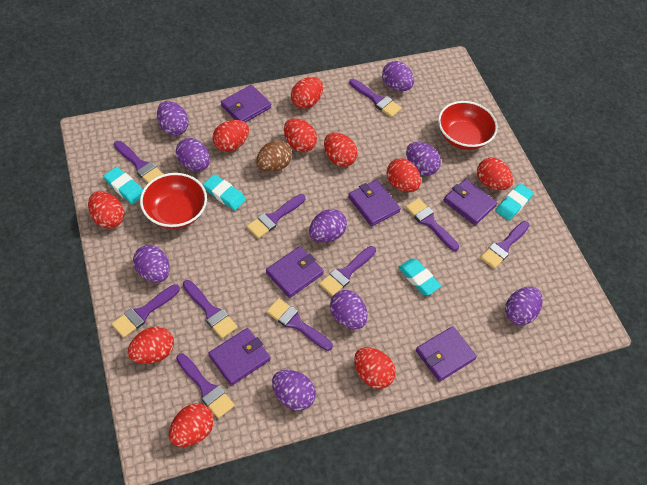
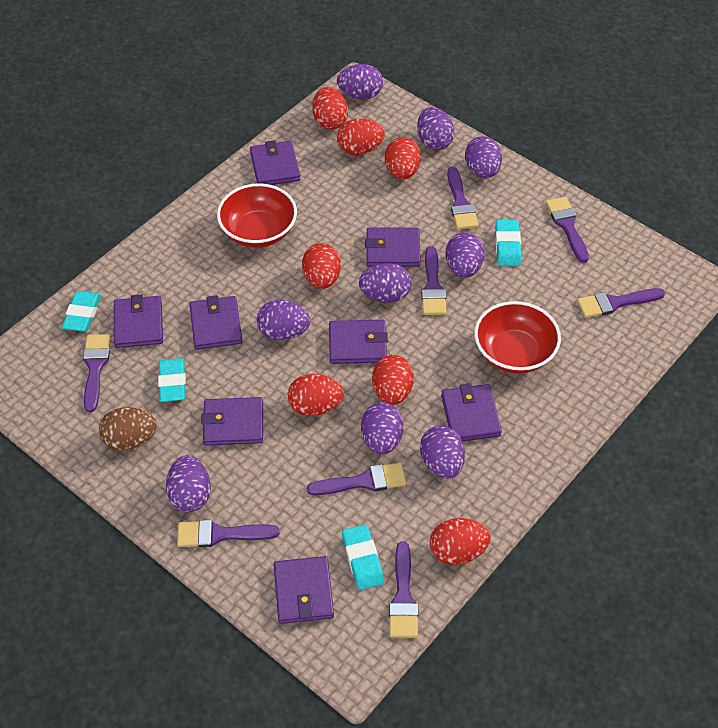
purple brush: 10 -> 8
purple wallet: 6 -> 8
red egg: 10 -> 7

